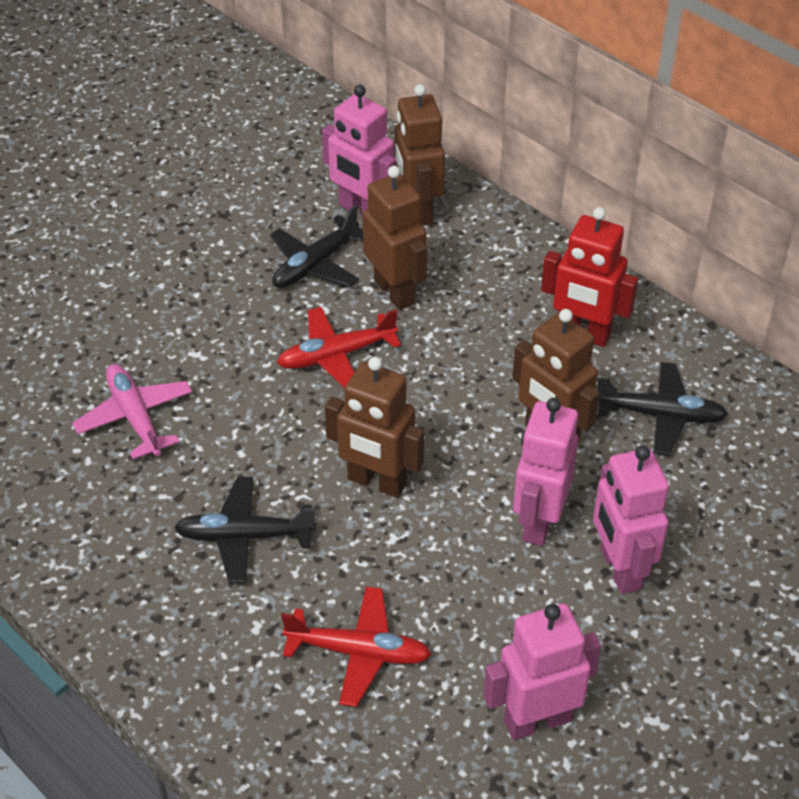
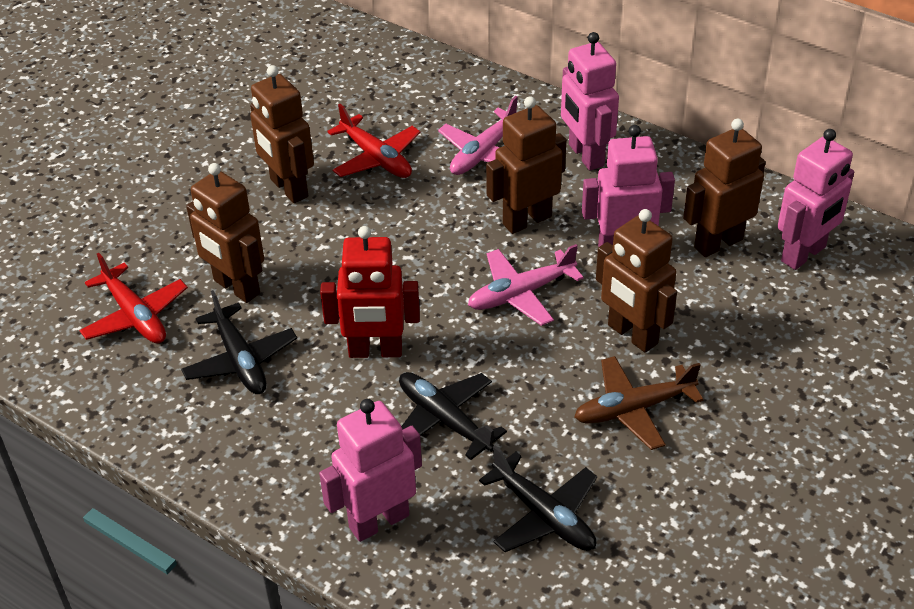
brown plane: 0 -> 1
brown robot: 4 -> 5
pink plane: 1 -> 2

